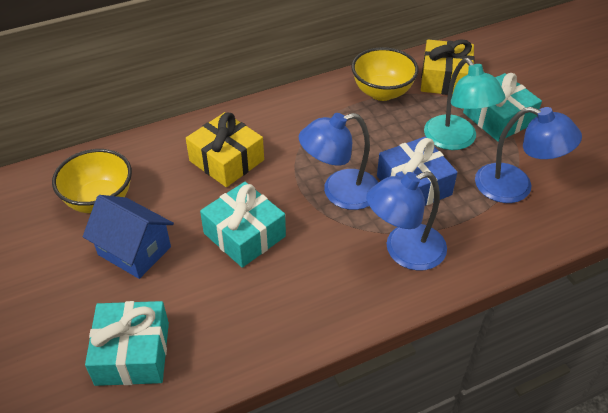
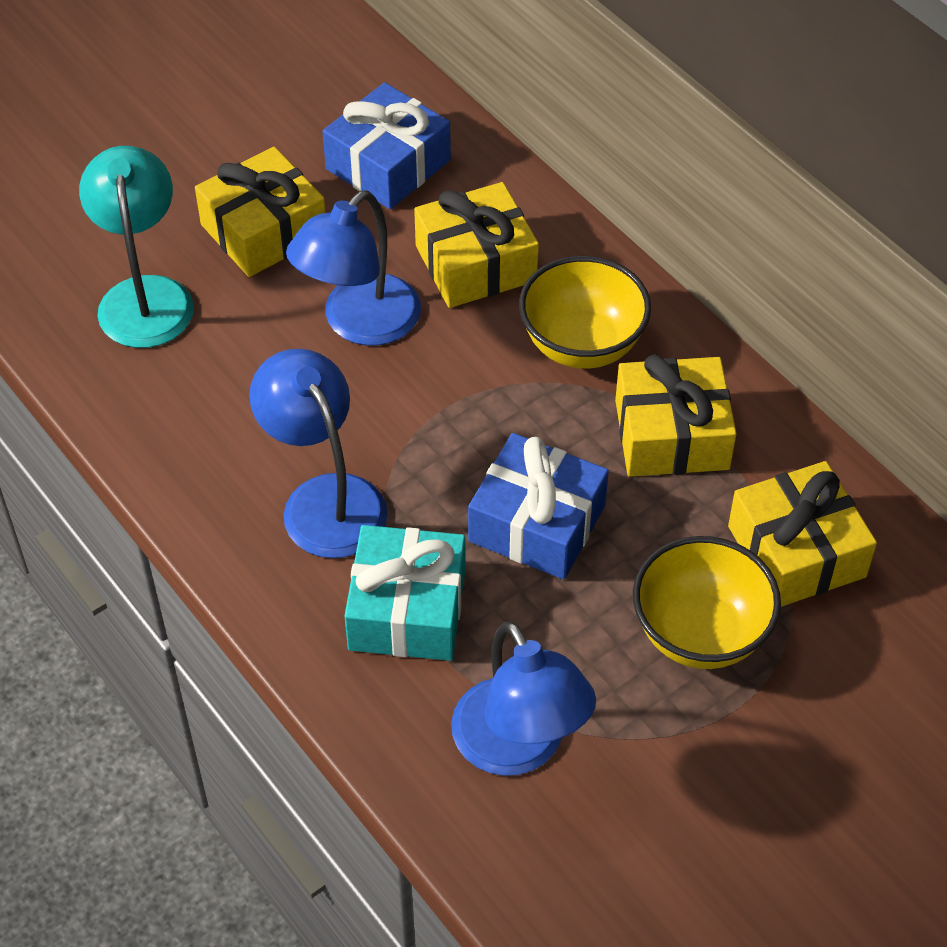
blue gift: 1 -> 2
blue house: 1 -> 0
turquoise gift: 3 -> 1
yellow gift: 2 -> 4

